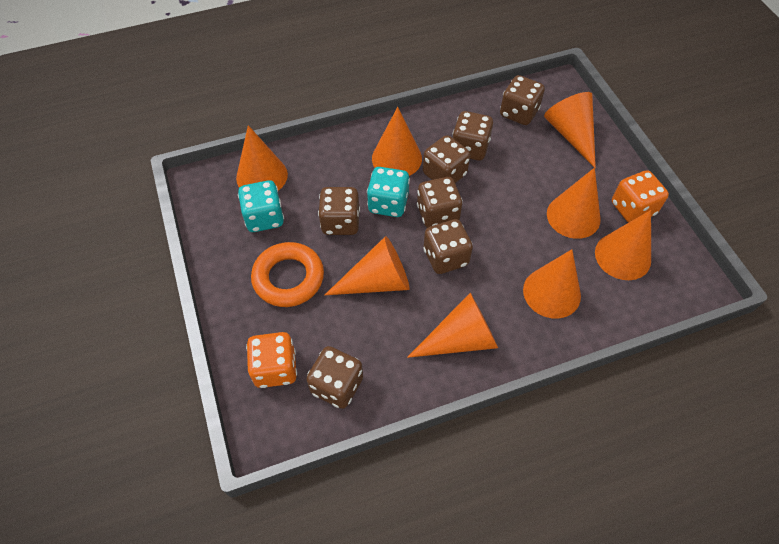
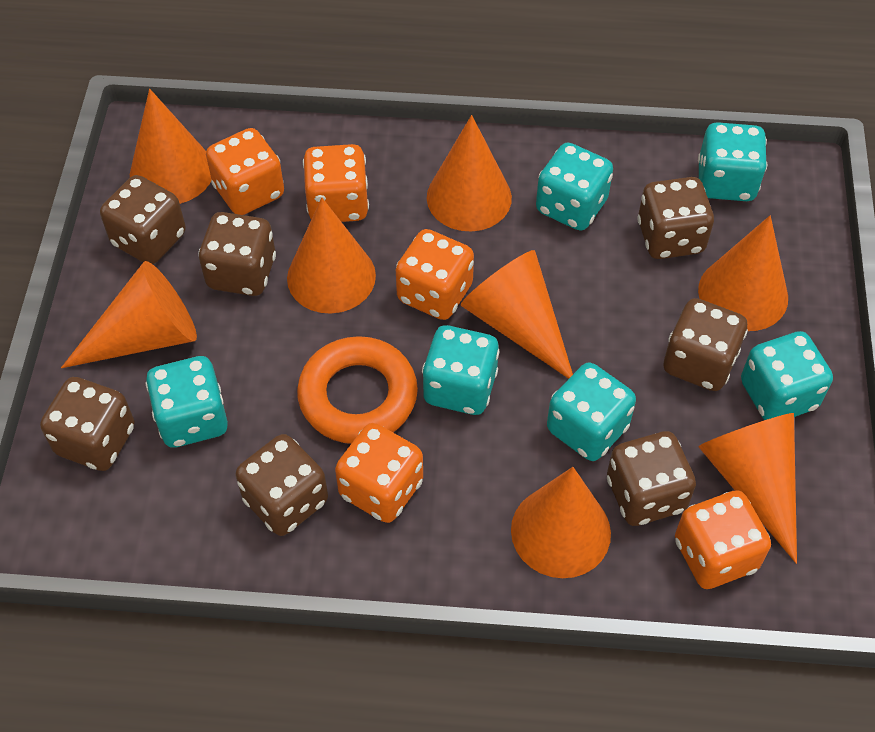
orange dice: 2 -> 5
turquoise dice: 2 -> 6

